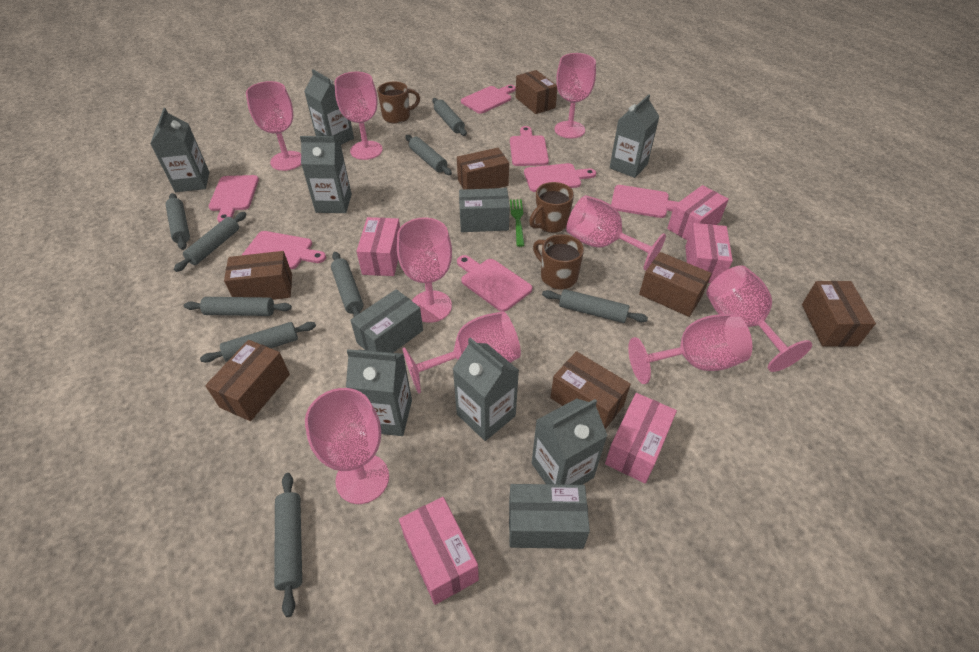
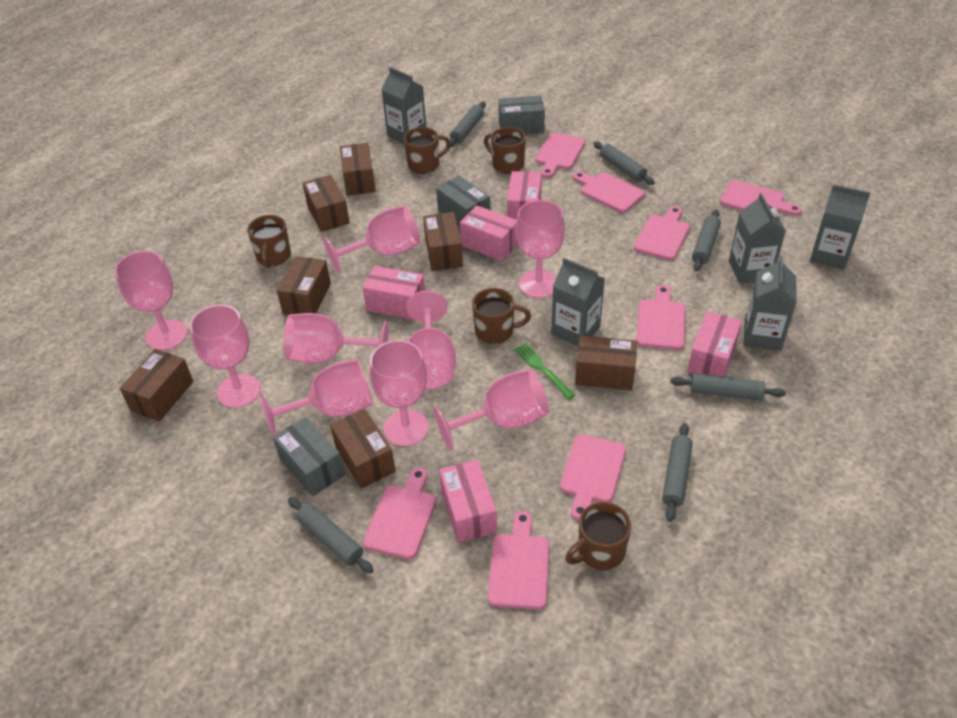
brown mug: 3 -> 5
grey carton: 7 -> 5
grey rolling pin: 9 -> 6
pink cutting board: 7 -> 8

